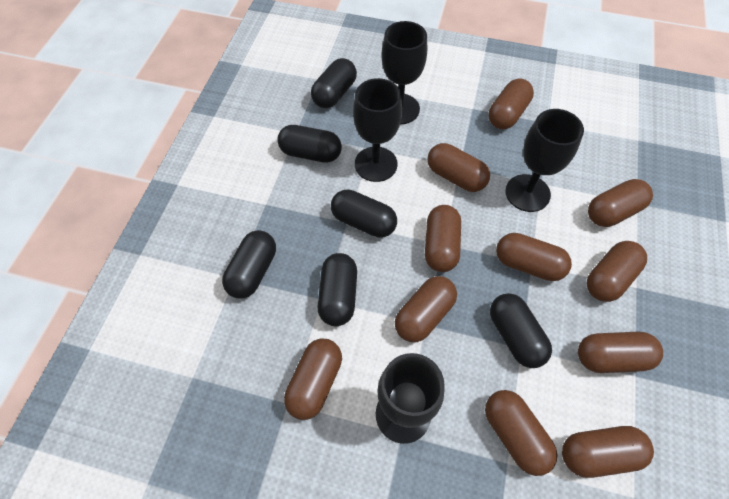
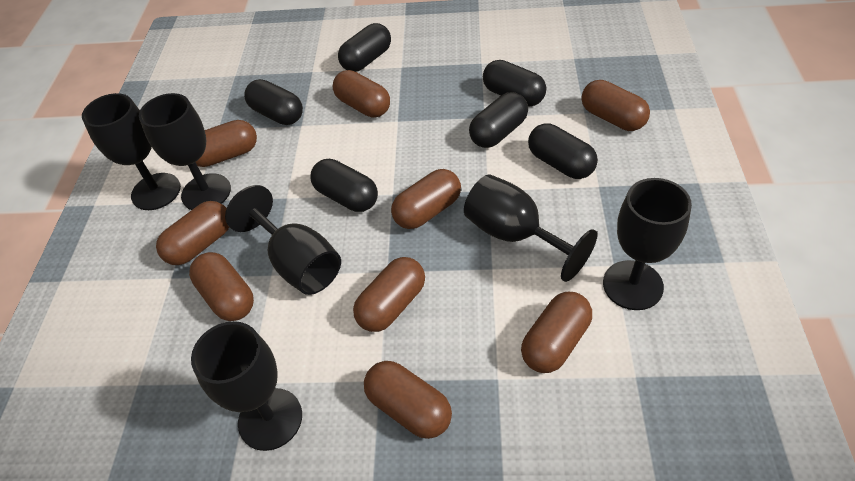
black goblet: 4 -> 6
brown capsule: 11 -> 9

